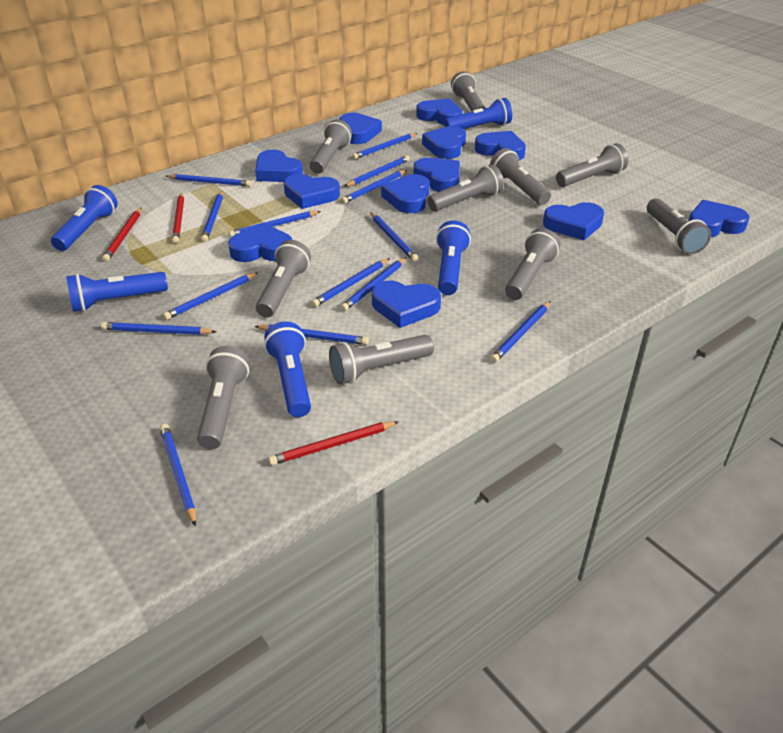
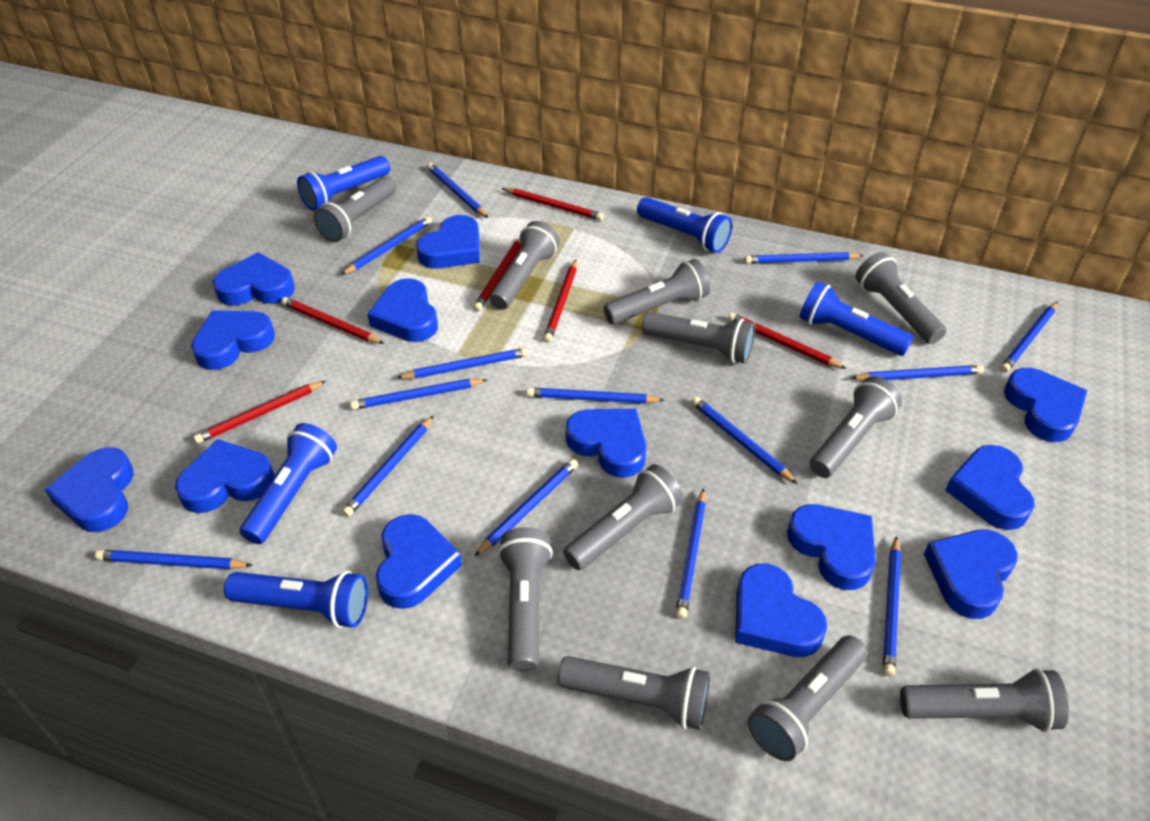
blue heart: 12 -> 13
grey flashlight: 10 -> 11
red pencil: 3 -> 6

